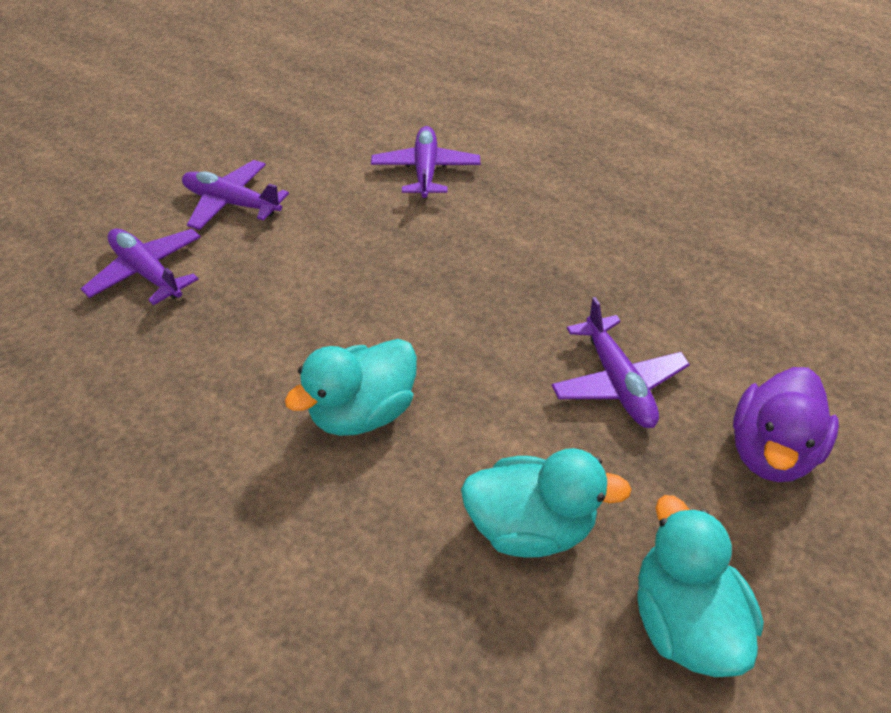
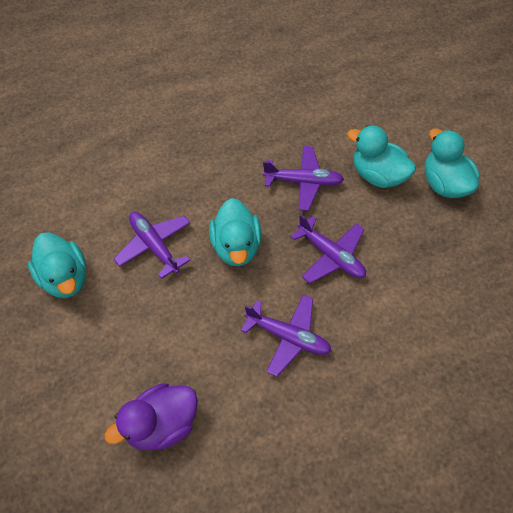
turquoise duck: 3 -> 4

